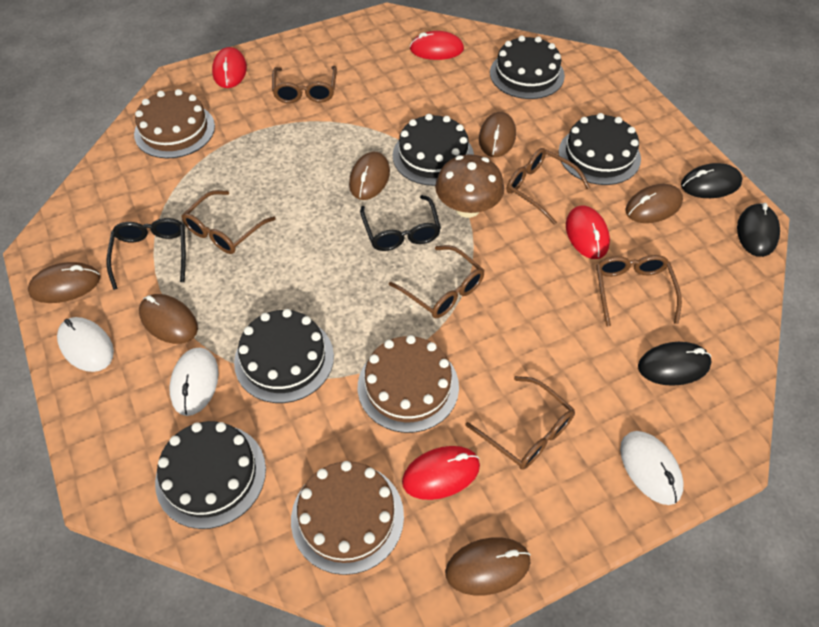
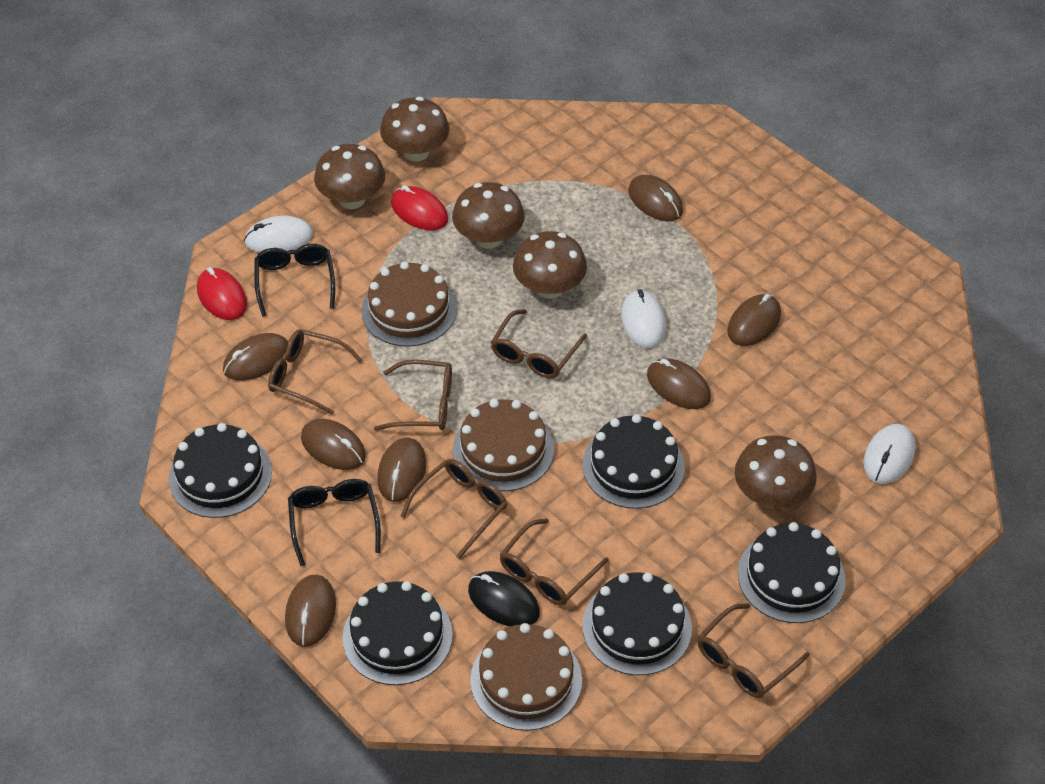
black mouse: 3 -> 1
brown mouse: 6 -> 7
brown mushroom: 1 -> 5
red mouse: 4 -> 2

